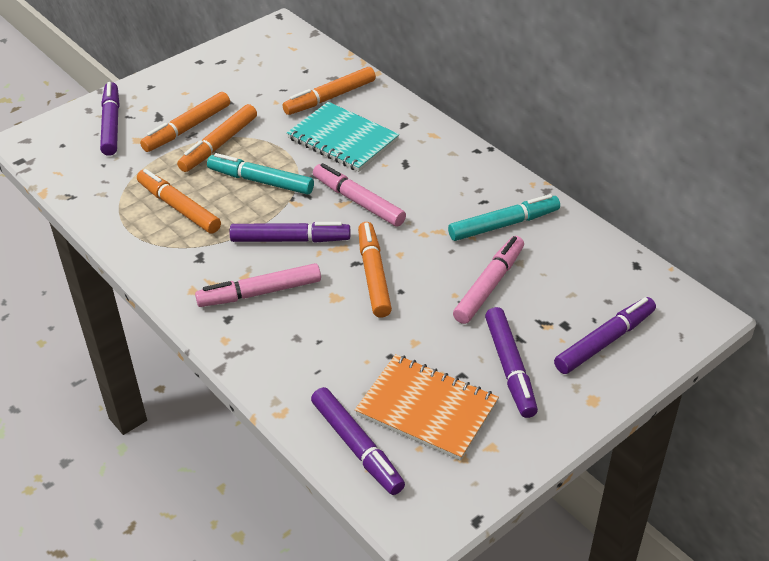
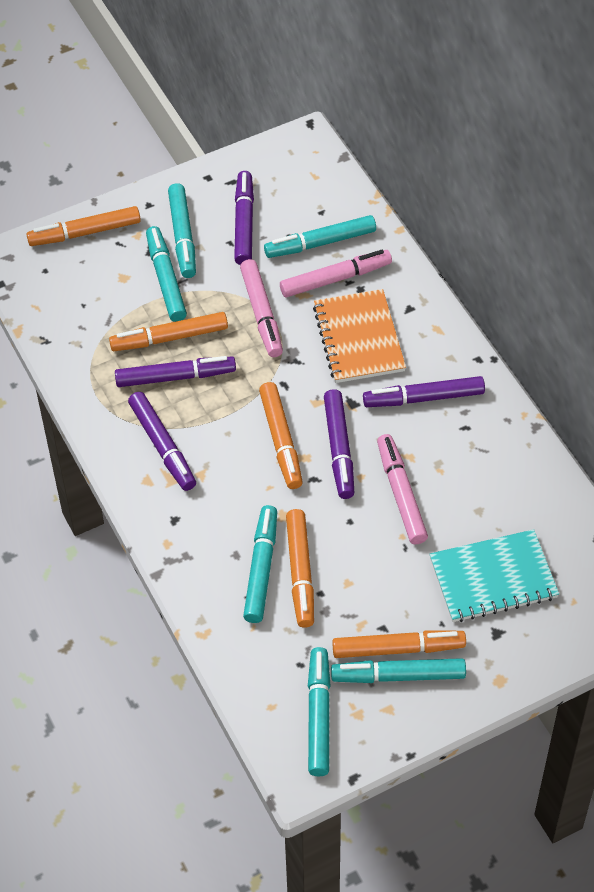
turquoise marker: 2 -> 6

